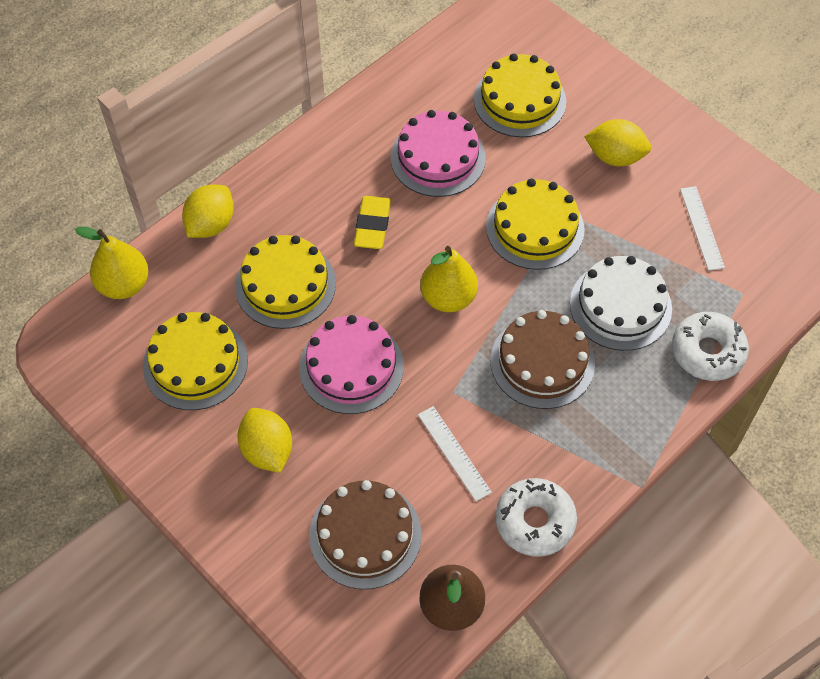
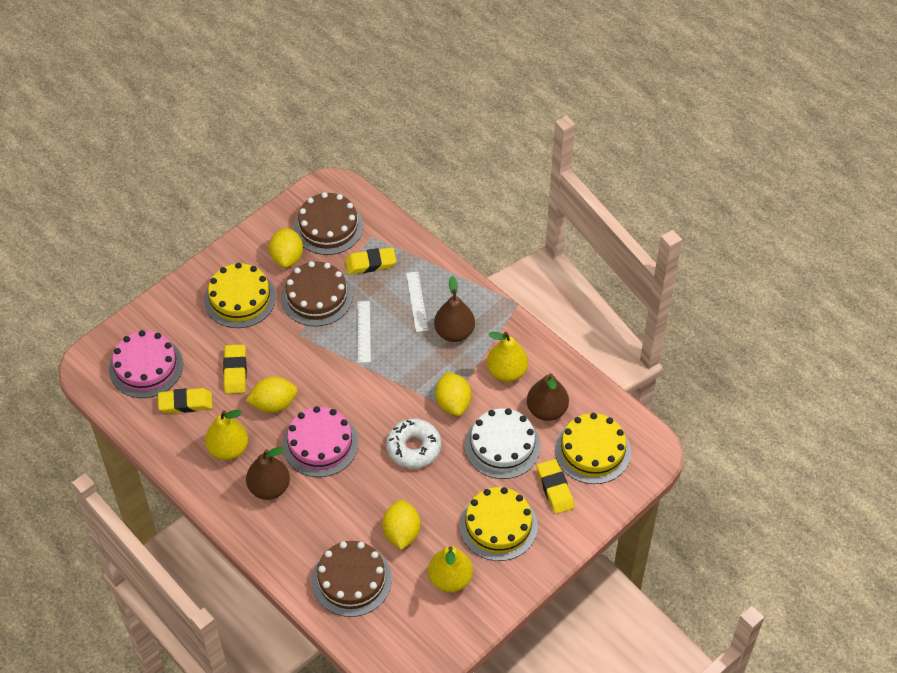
brown cake: 2 -> 3
brown pear: 1 -> 3
white donut: 2 -> 1
yellow cake: 4 -> 3
yellow eraser: 1 -> 4
yellow lemon: 3 -> 4
yellow pear: 2 -> 3

